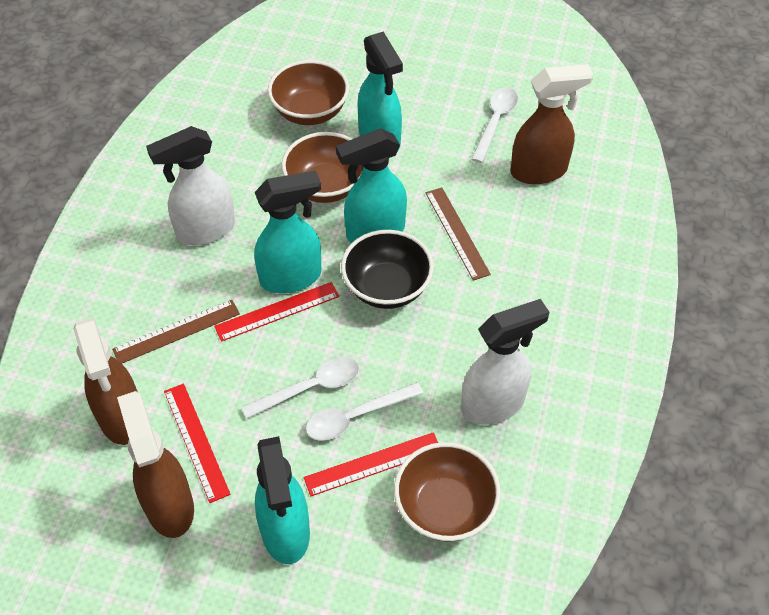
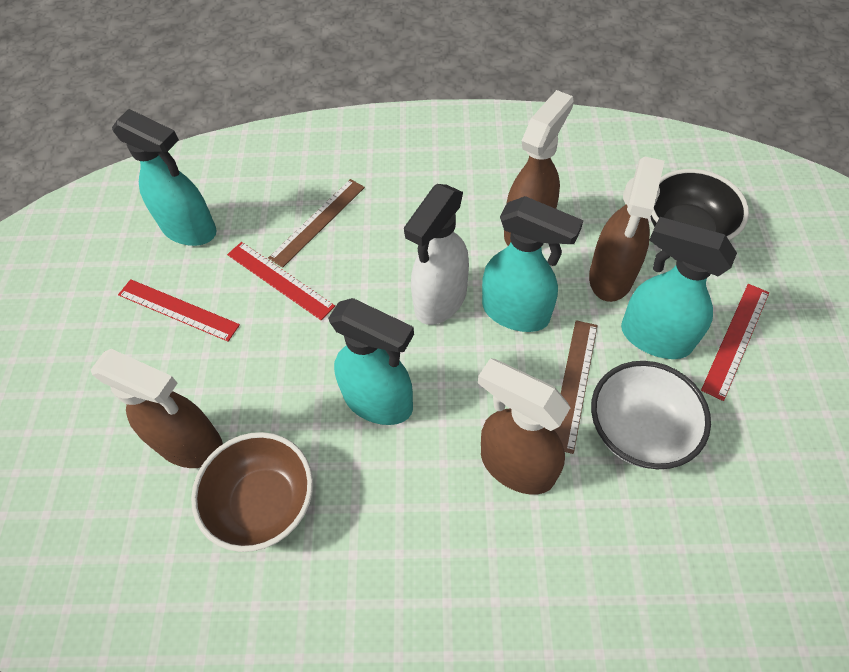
brown bowl: 3 -> 1
brown spray bottle: 3 -> 4
white bowl: 0 -> 1
white spoon: 3 -> 0
white spray bottle: 2 -> 1

